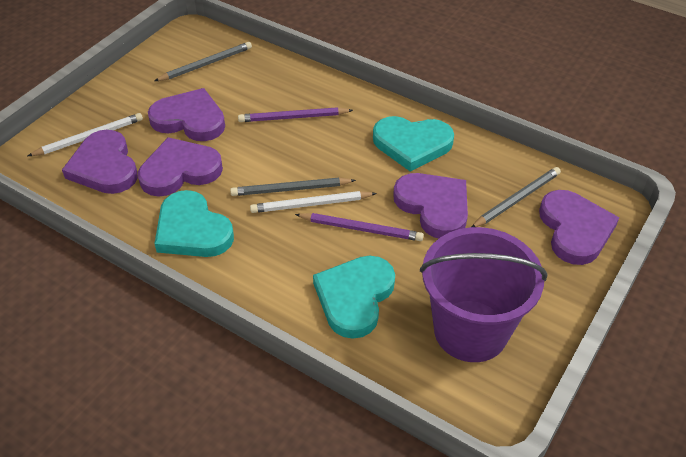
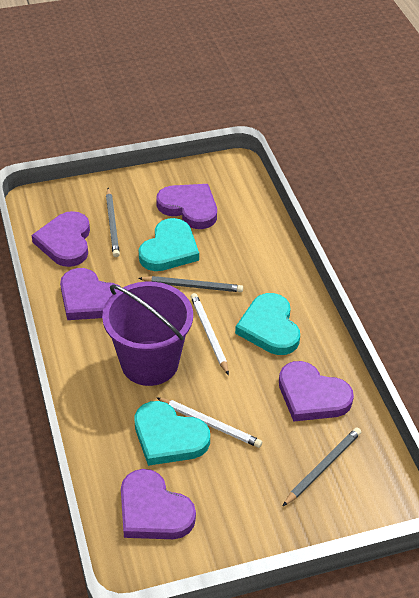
purple pencil: 2 -> 0

